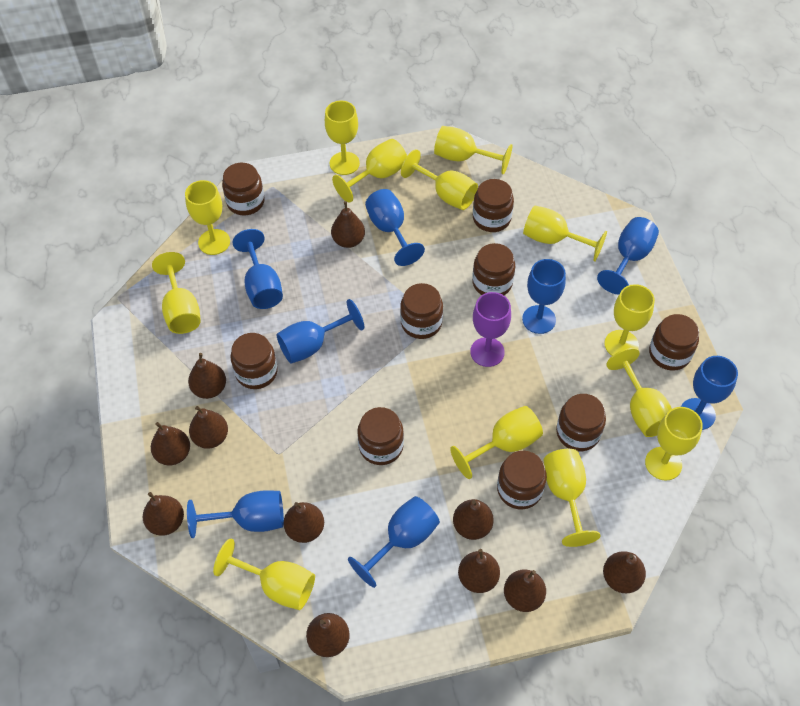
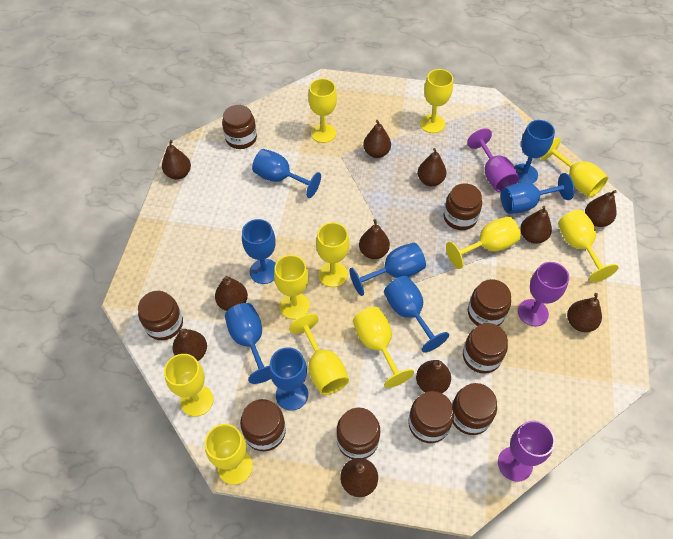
purple goblet: 1 -> 3
yellow goblet: 13 -> 11

